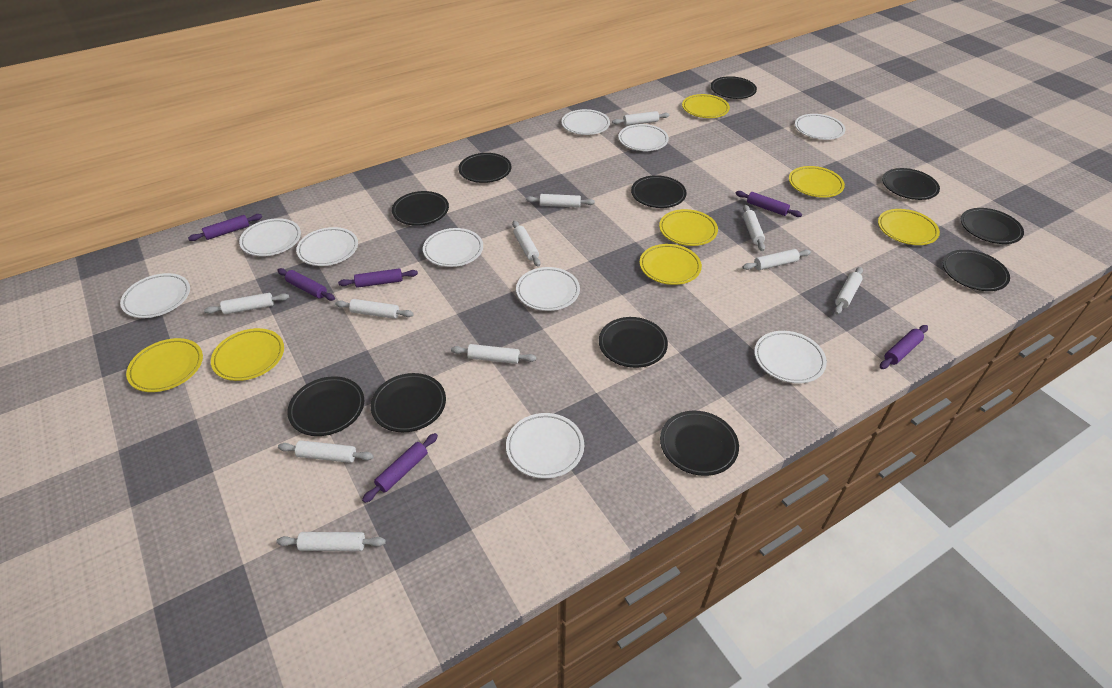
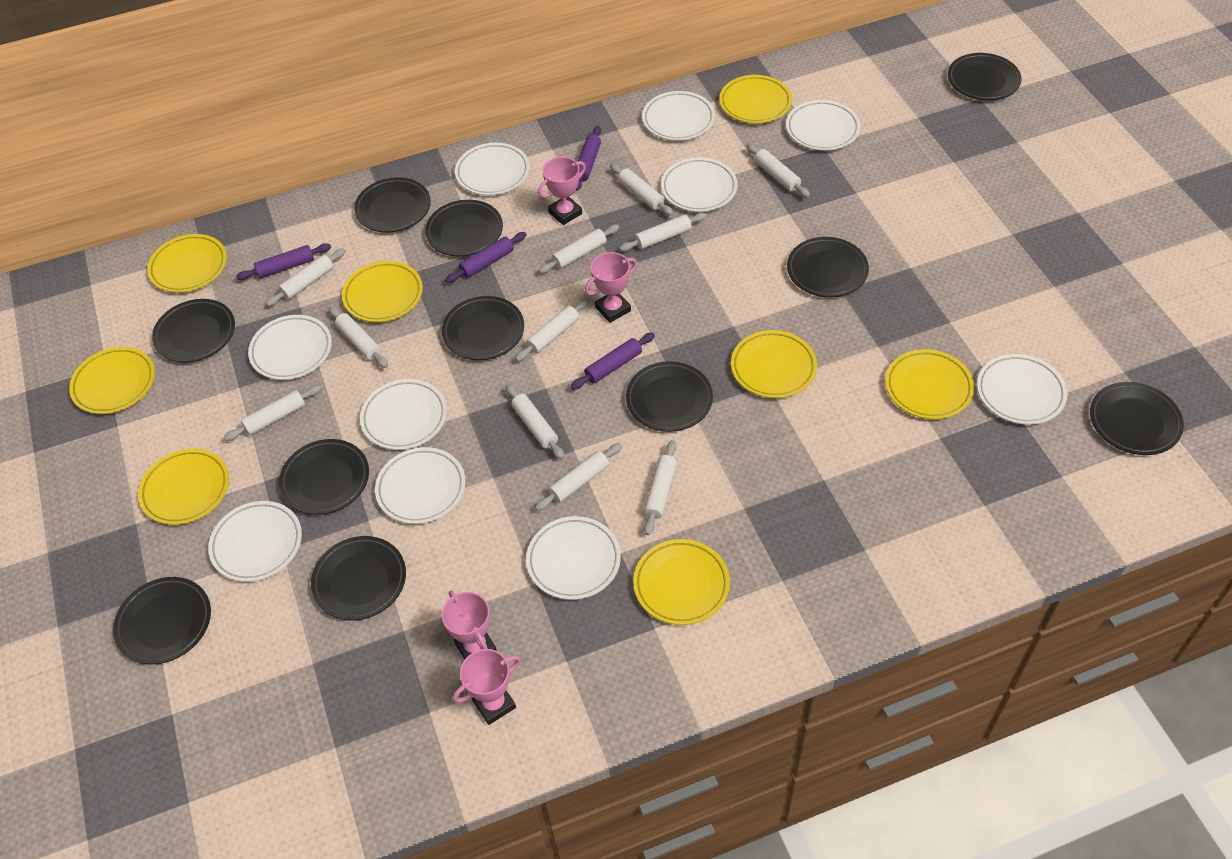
pink trophy: 0 -> 4
purple rolling pin: 6 -> 4
yellow plate: 7 -> 8

